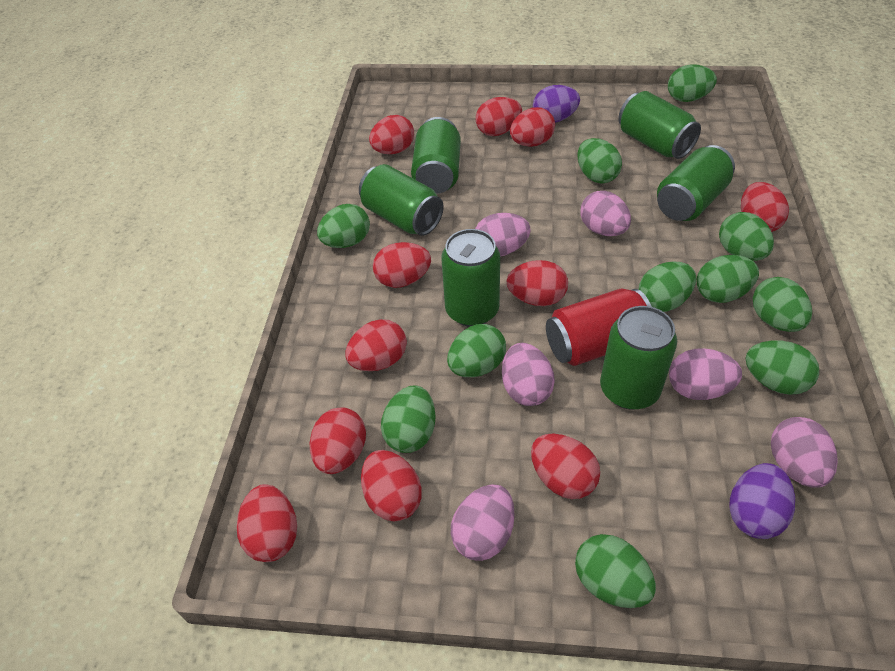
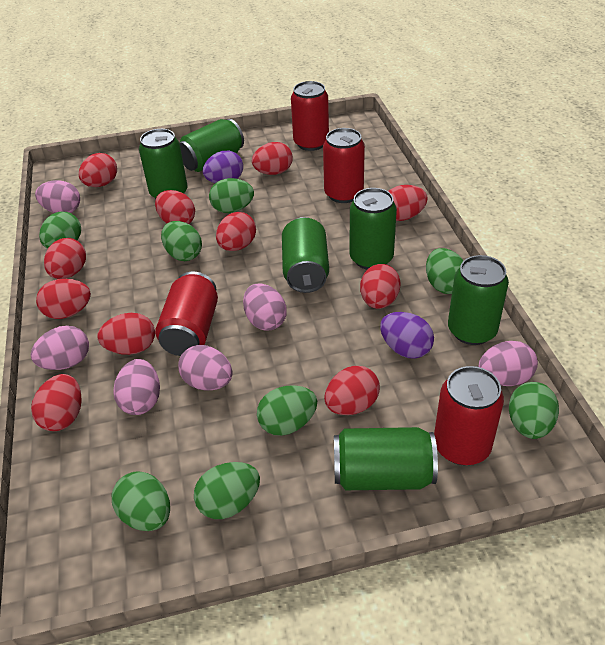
green egg: 11 -> 8
red can: 1 -> 4

